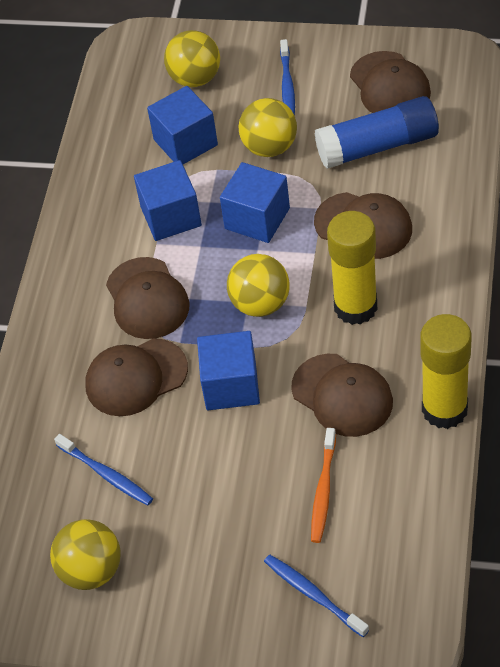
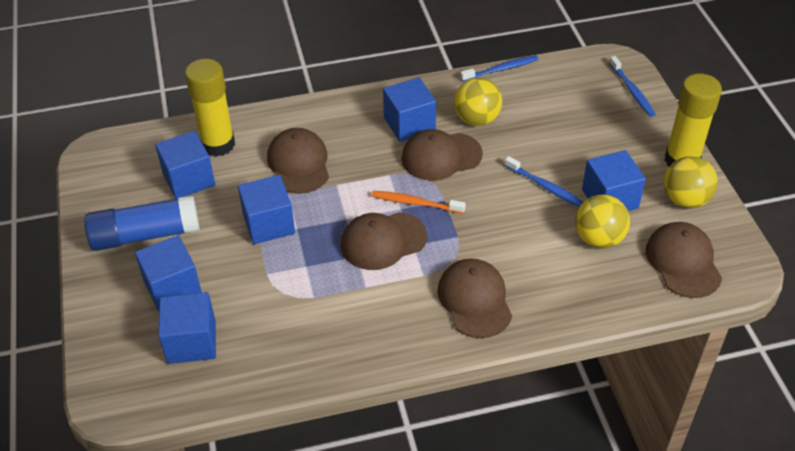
blue cube: 4 -> 6
yellow ball: 4 -> 3

